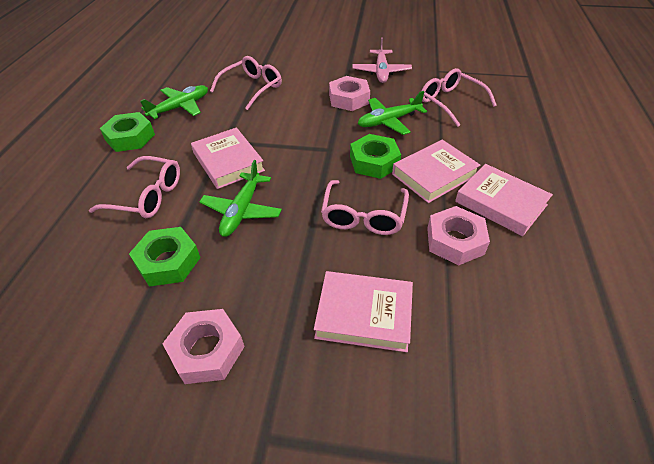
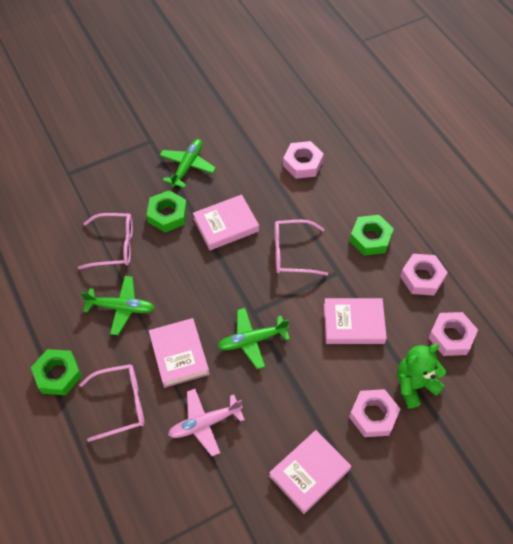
green teddy bear: 0 -> 1
pink glasses: 4 -> 3
pink nut: 3 -> 4

